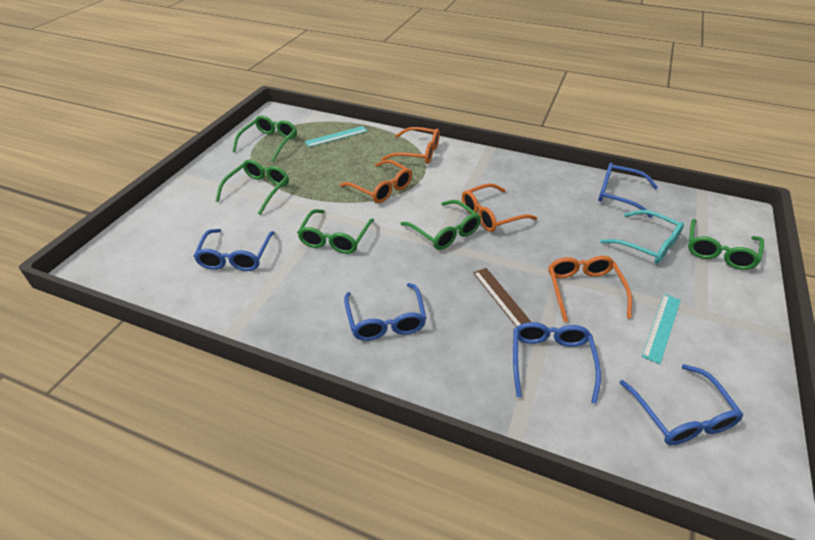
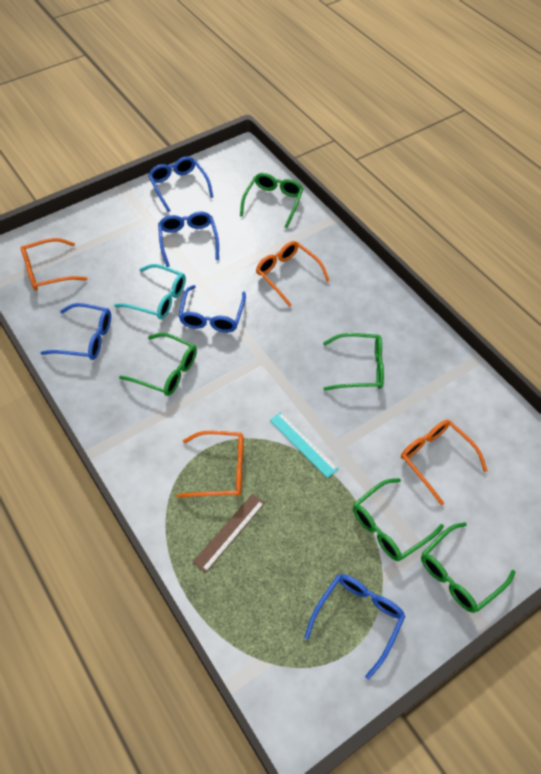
turquoise ruler: 2 -> 1

